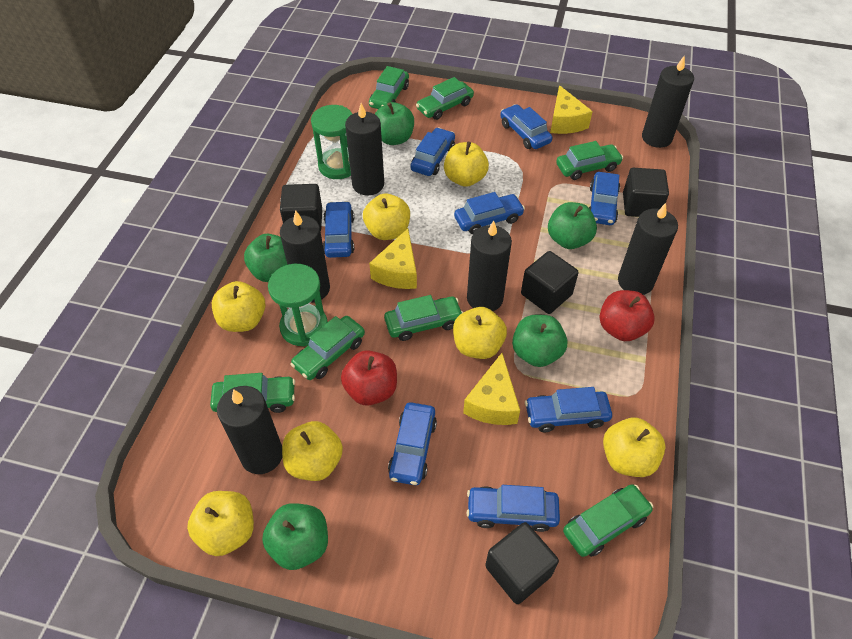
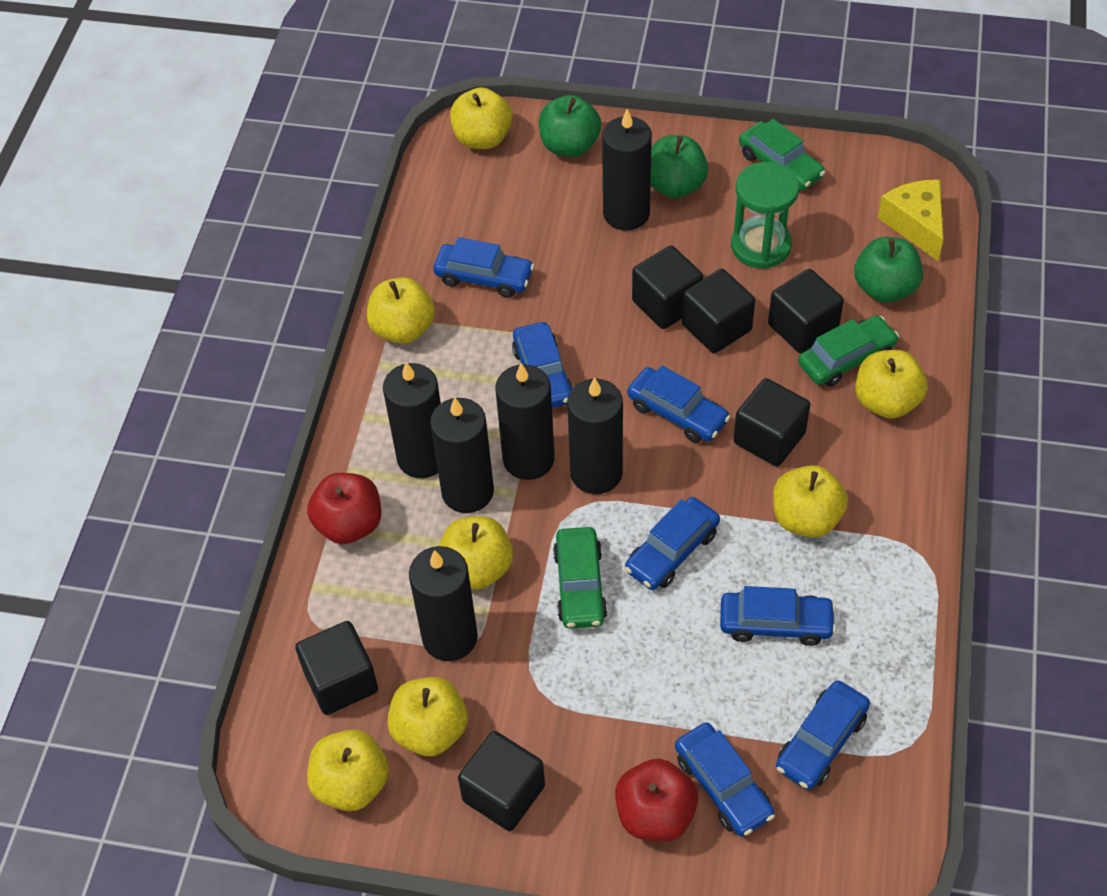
black cube: 4 -> 6
blue car: 8 -> 7
green apple: 5 -> 3
green car: 7 -> 3
green hourglass: 2 -> 1
yellow cheese: 3 -> 1

